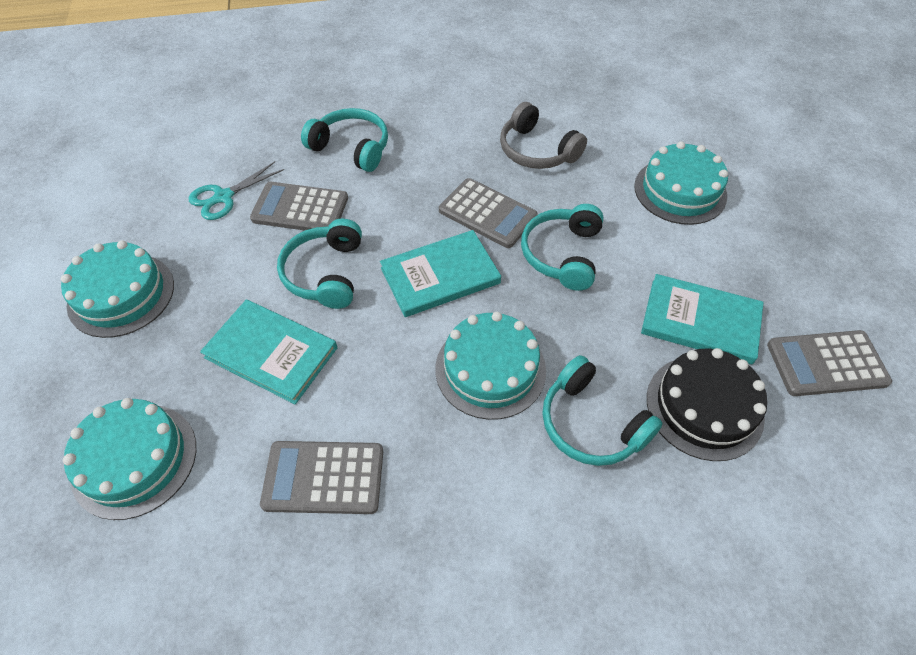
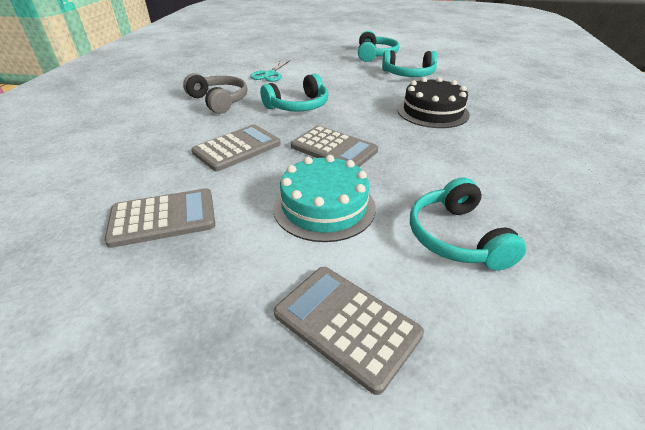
turquoise book: 3 -> 0
turquoise cake: 4 -> 1

